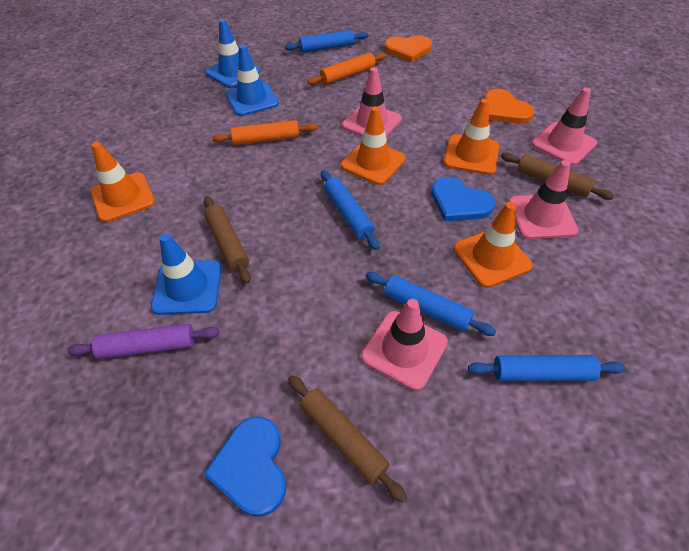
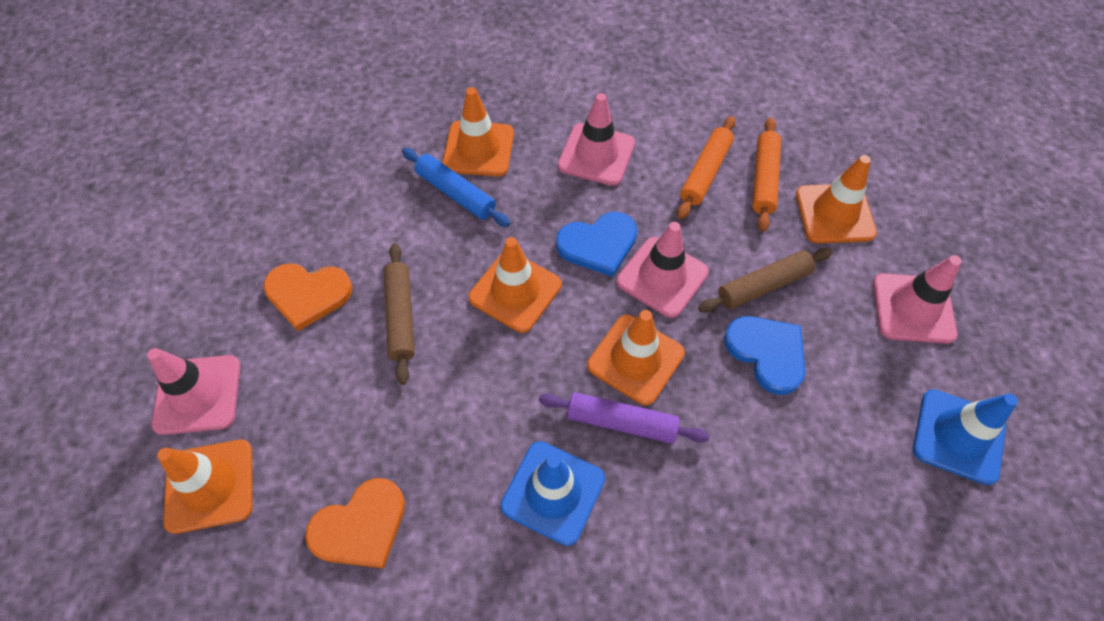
blue rolling pin: 4 -> 1
blue traffic cone: 3 -> 2
brown rolling pin: 3 -> 2
orange traffic cone: 4 -> 5

